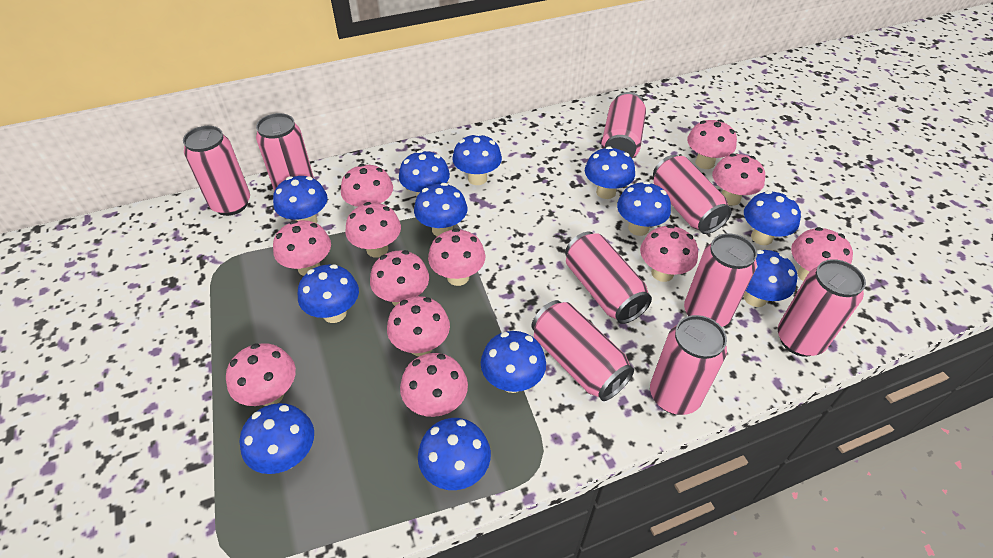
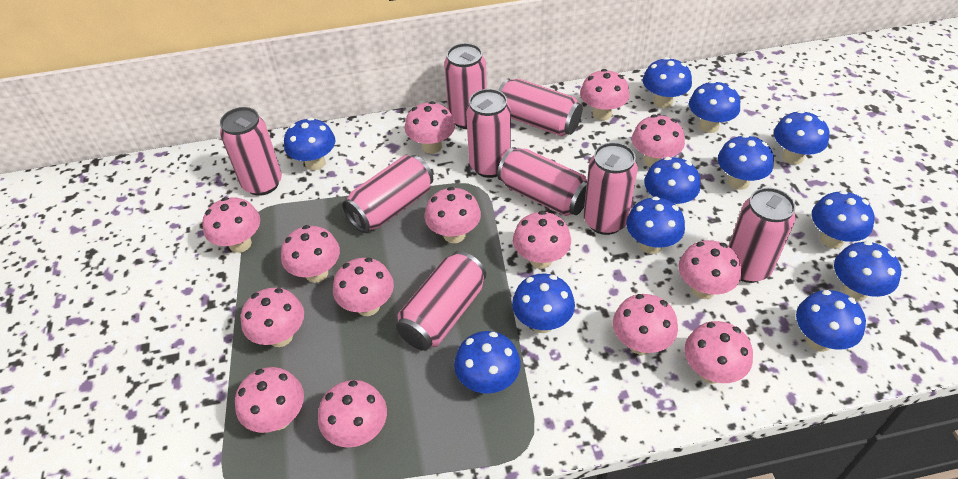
pink mushroom: 12 -> 14

